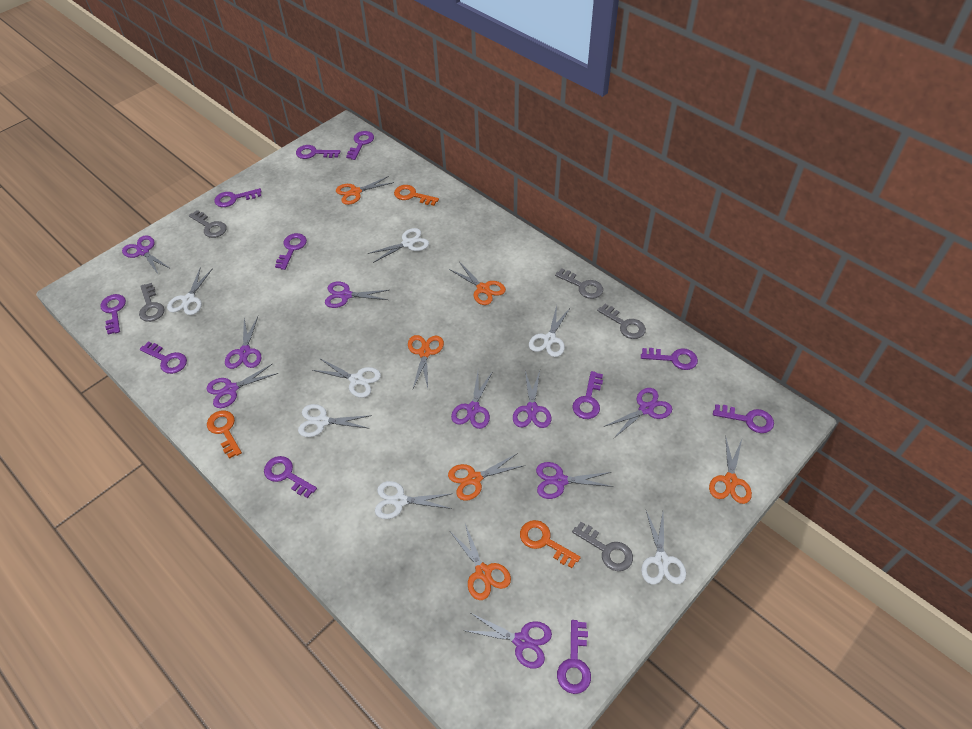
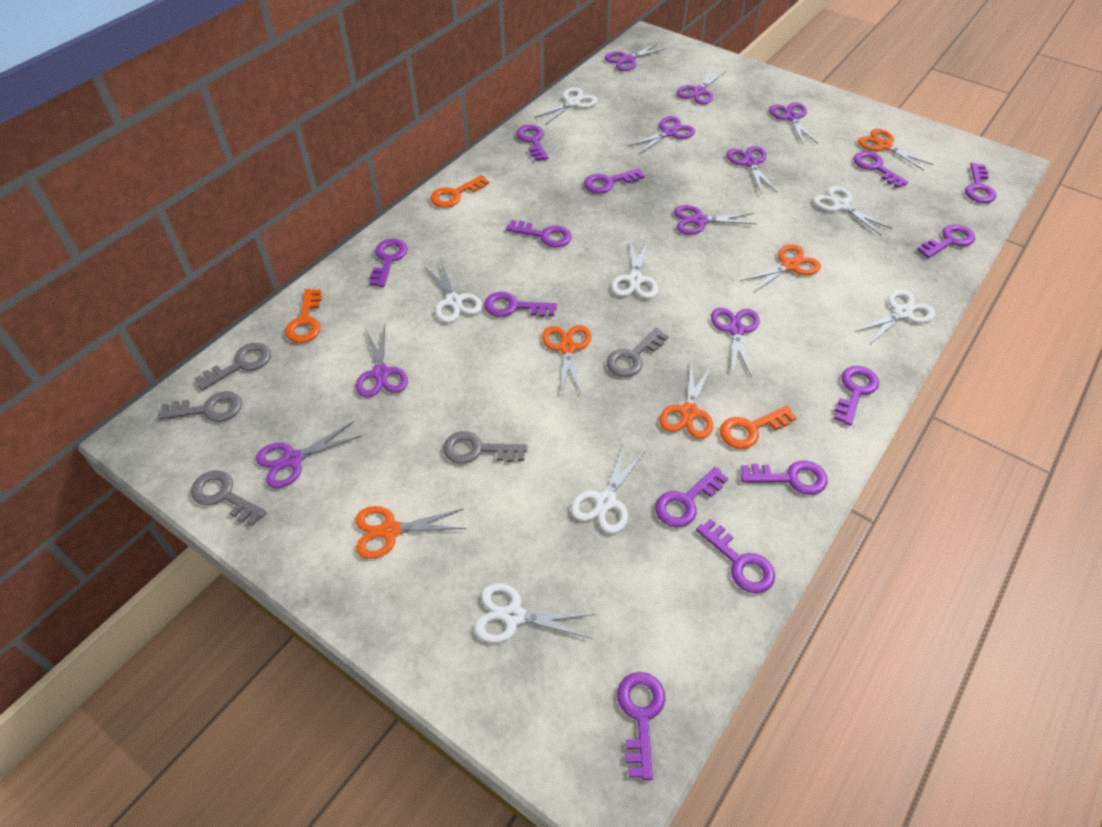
orange scissors: 6 -> 5
purple key: 11 -> 13

